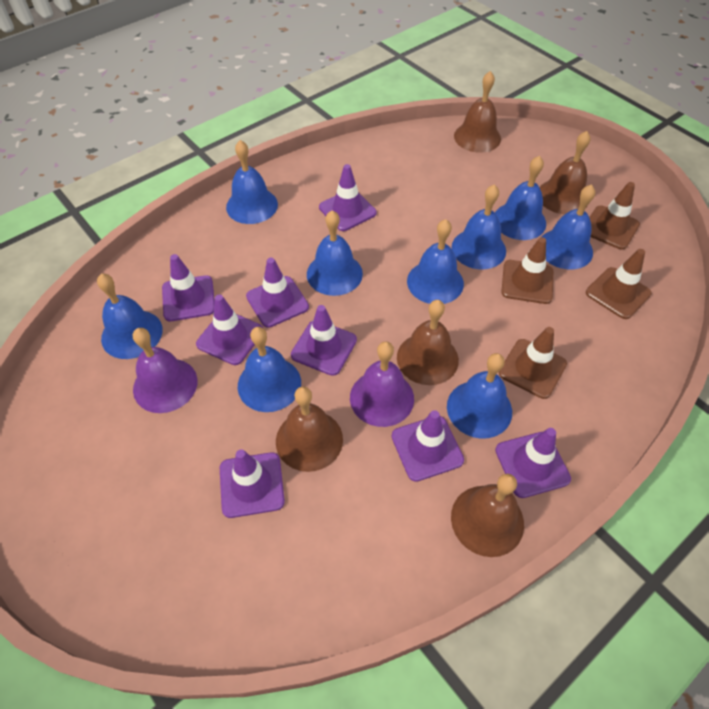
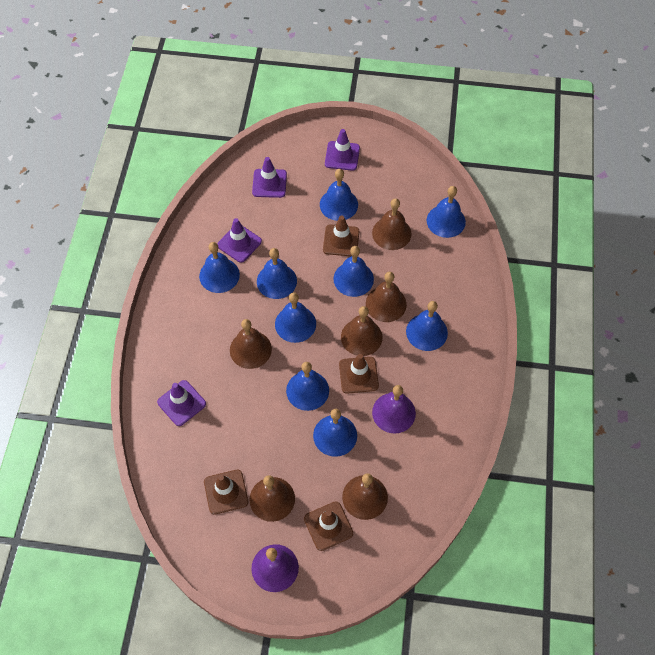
brown bell: 5 -> 6
purple traffic cone: 8 -> 4

